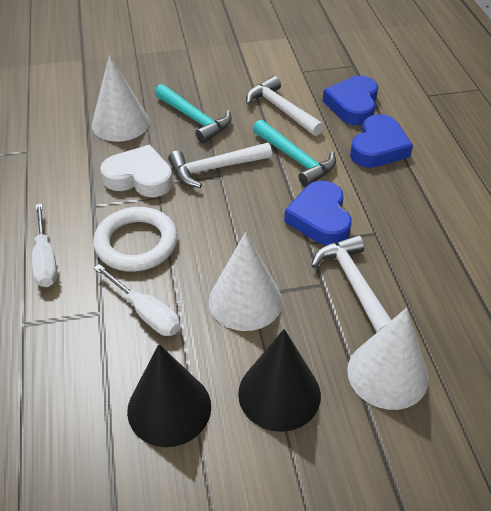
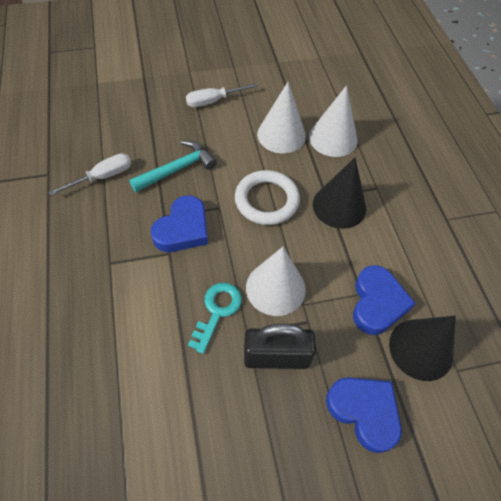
black padlock: 0 -> 1
turquoise hammer: 2 -> 1
turquoise key: 0 -> 1
white hammer: 3 -> 0
white heart: 1 -> 0

